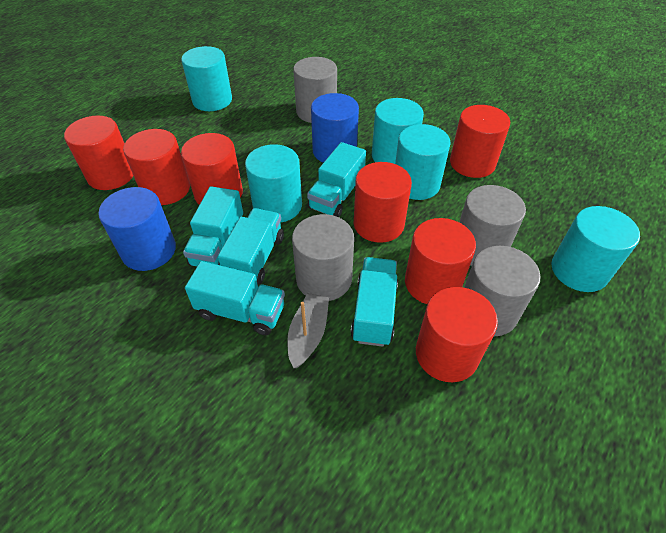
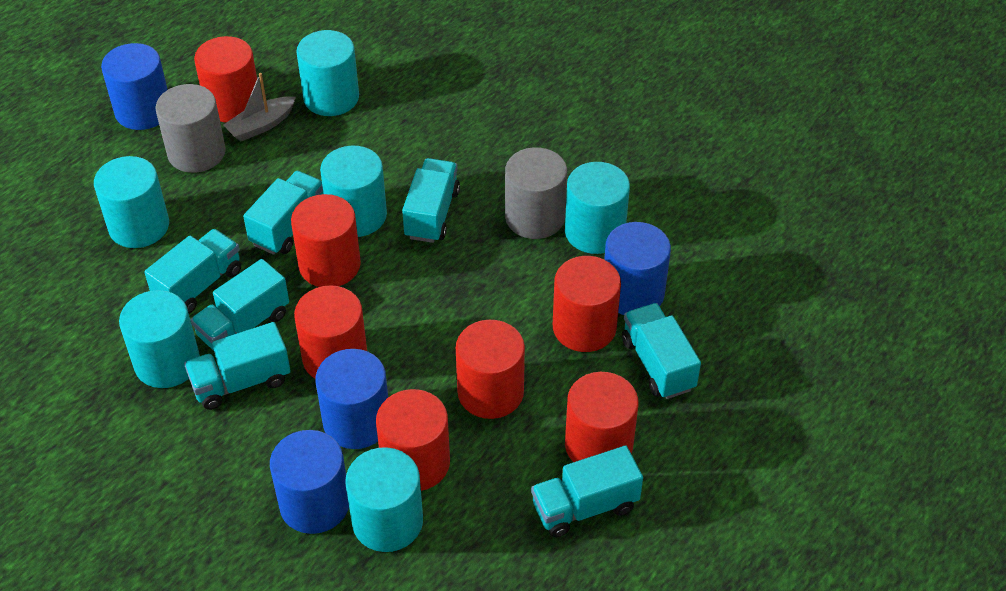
blue cylinder: 2 -> 4
grey cylinder: 4 -> 2
turquoise cylinder: 5 -> 6
turquoise truck: 5 -> 7

